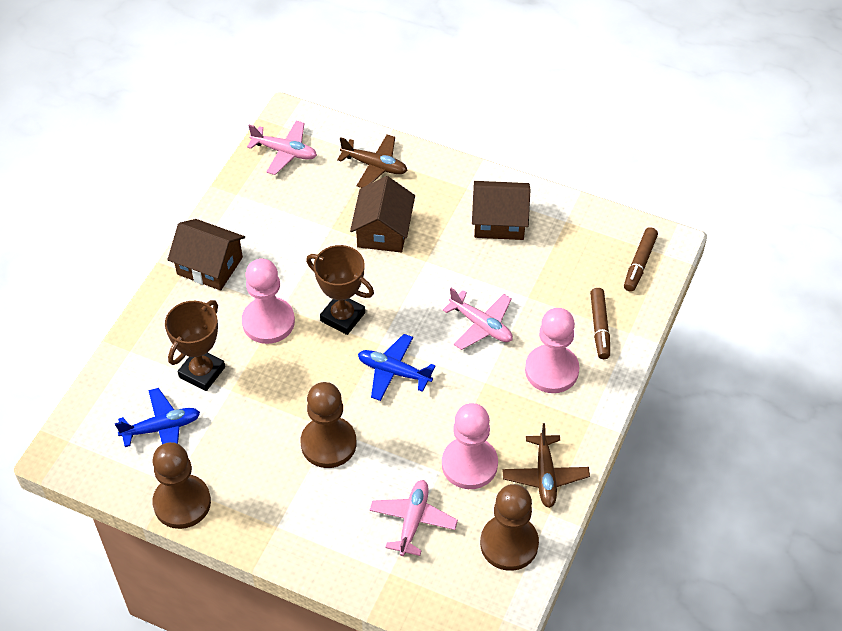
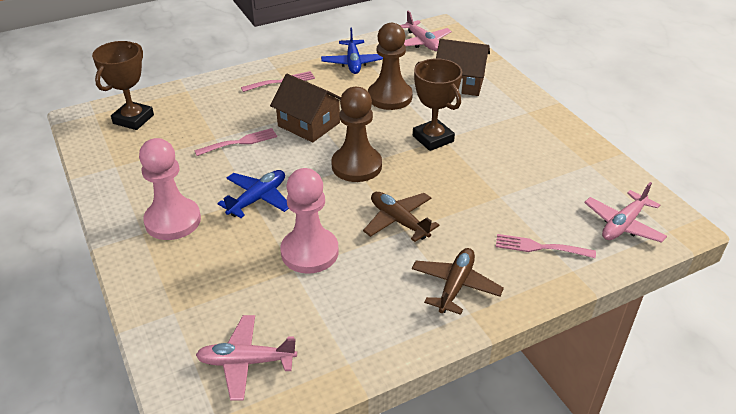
brown house: 3 -> 2
brown marker: 2 -> 0
brown pawn: 3 -> 2
pink fork: 0 -> 3
pink pawn: 3 -> 2

